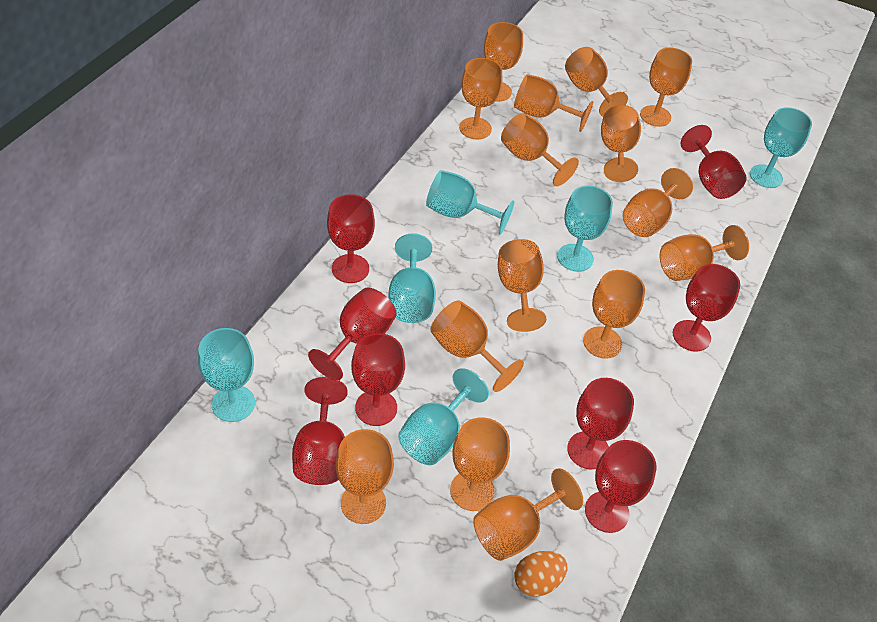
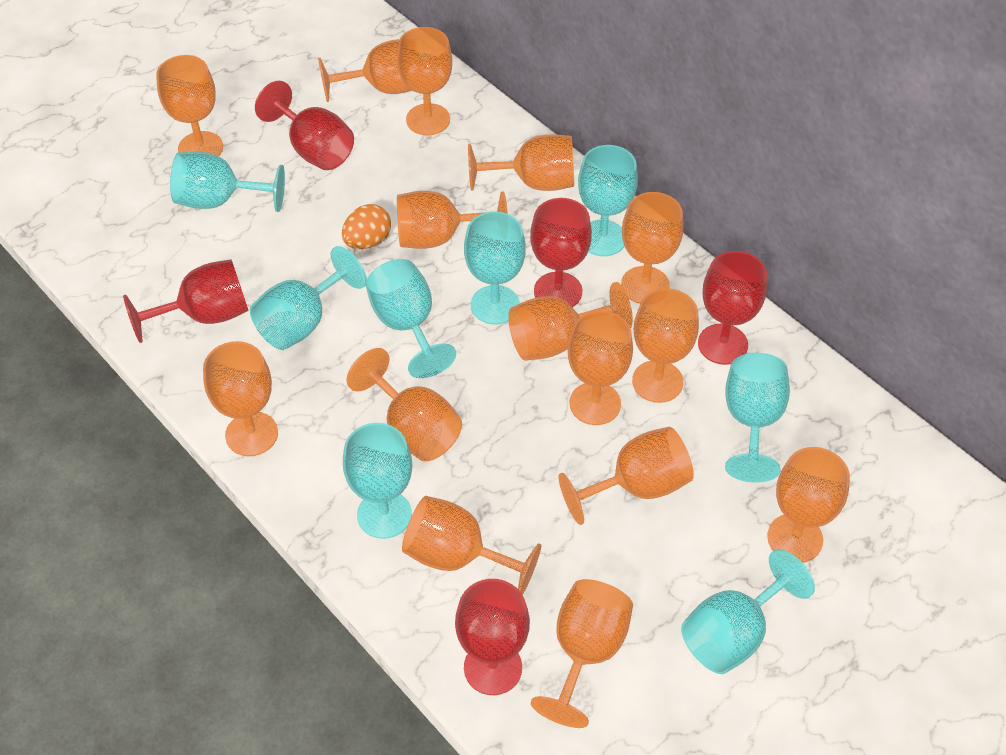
red goblet: 8 -> 5
turquoise goblet: 6 -> 8

